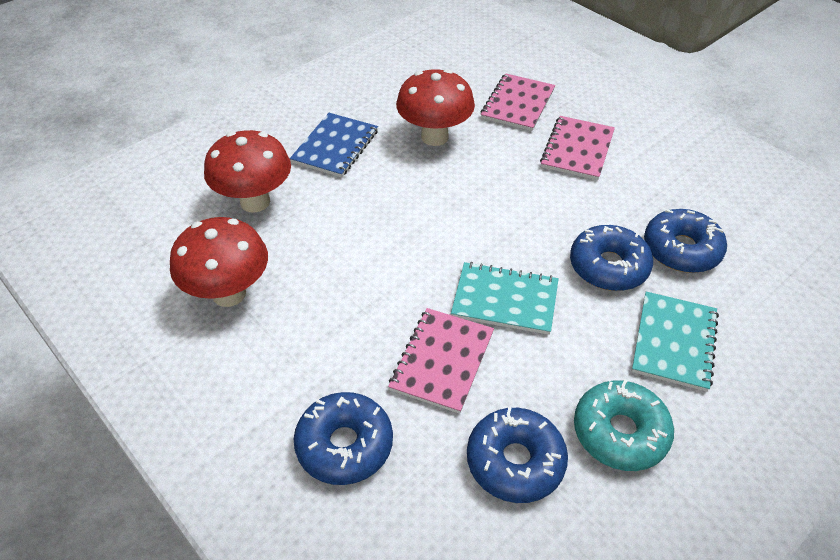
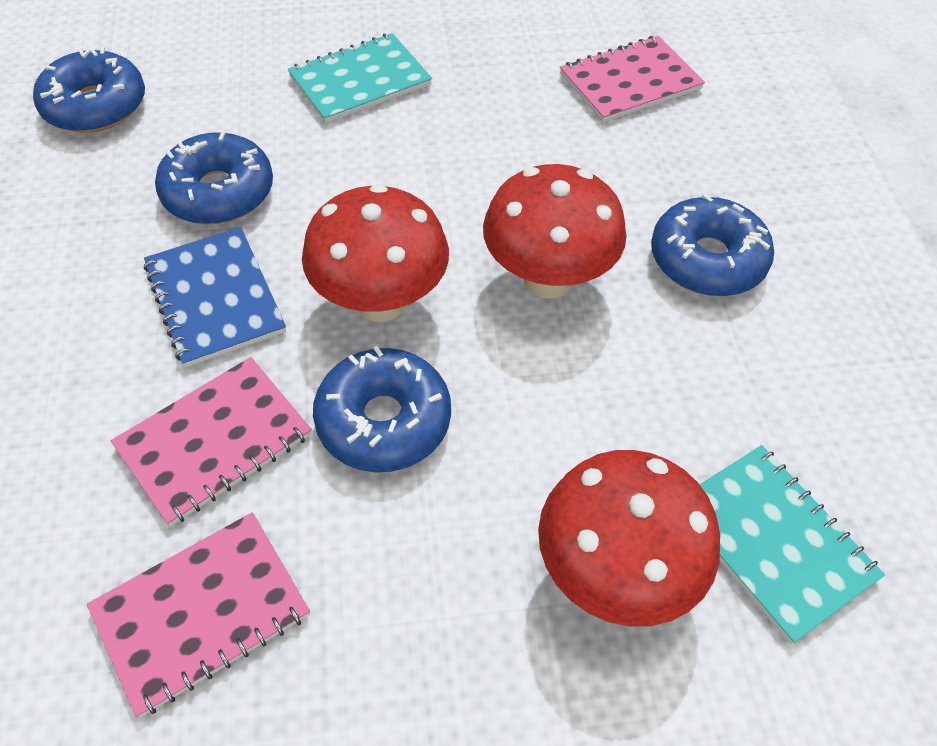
turquoise donut: 1 -> 0

